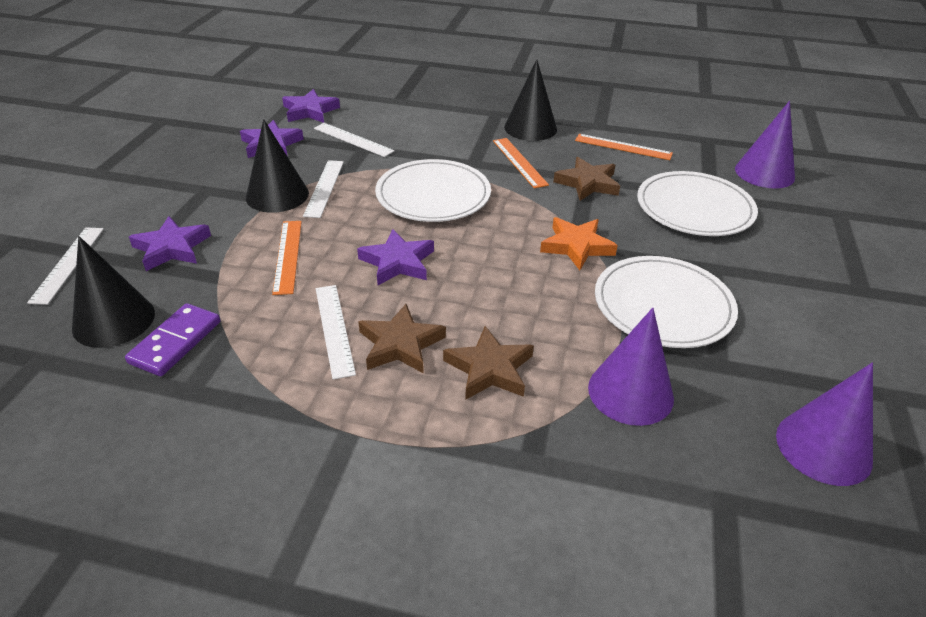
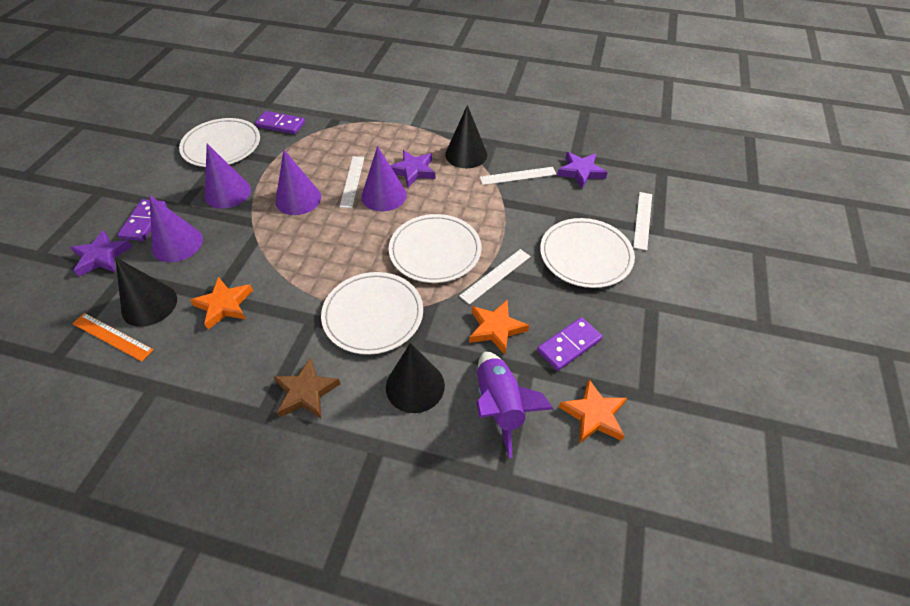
brown star: 3 -> 1
orange ruler: 3 -> 1
orange star: 1 -> 3
purple cone: 3 -> 4
purple domino: 1 -> 3
purple rocket: 0 -> 1
purple star: 4 -> 3
white plate: 3 -> 4

